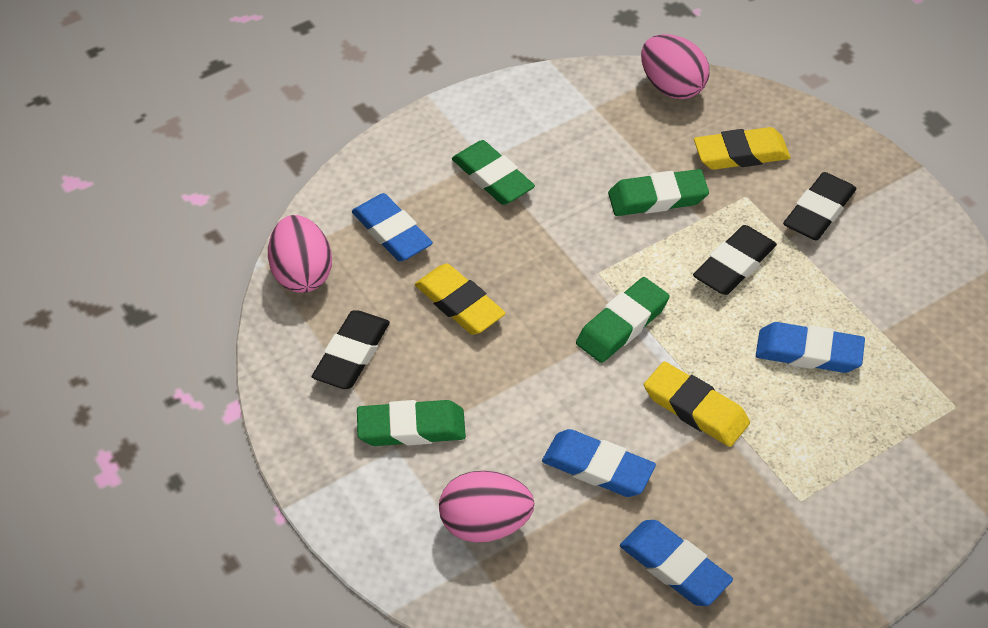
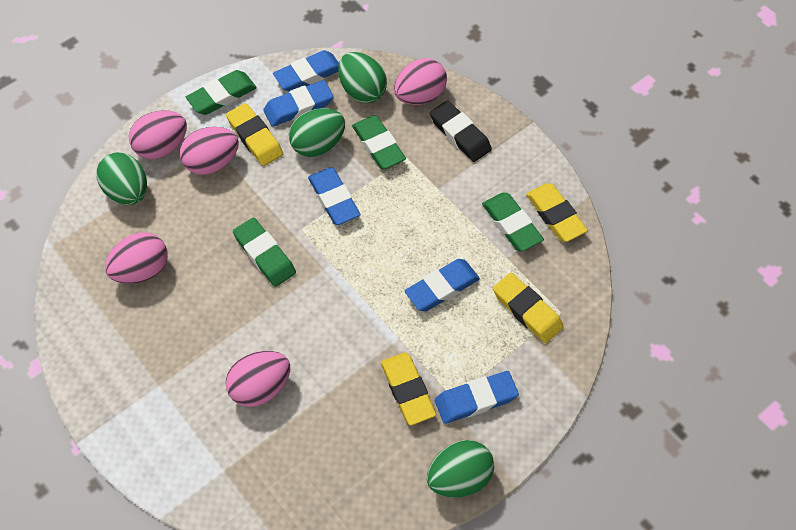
black eraser: 3 -> 1
blue eraser: 4 -> 5
green egg: 0 -> 4
pink egg: 3 -> 5
yellow eraser: 3 -> 4

